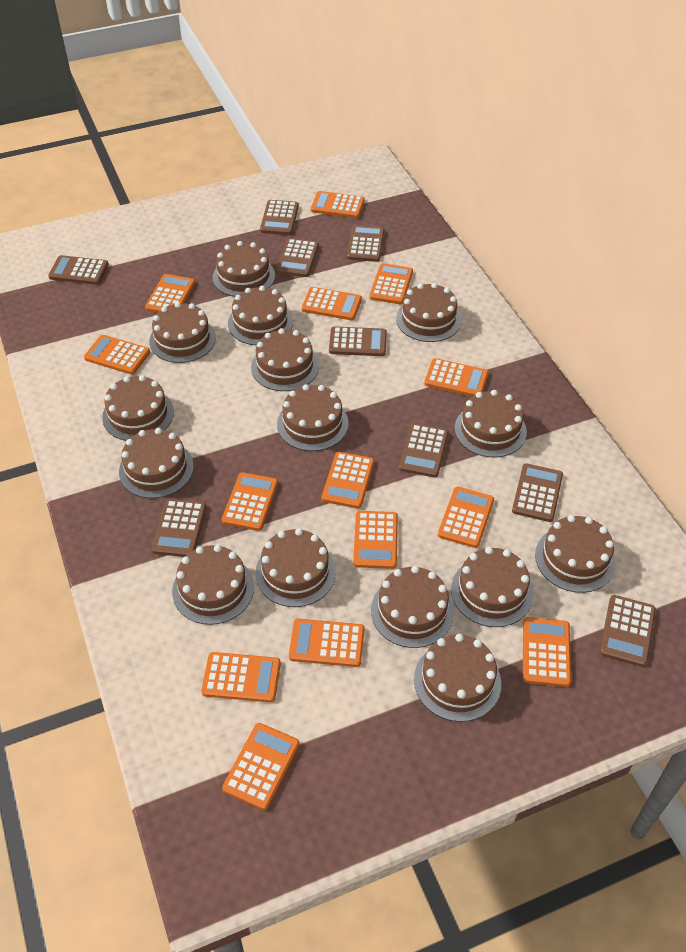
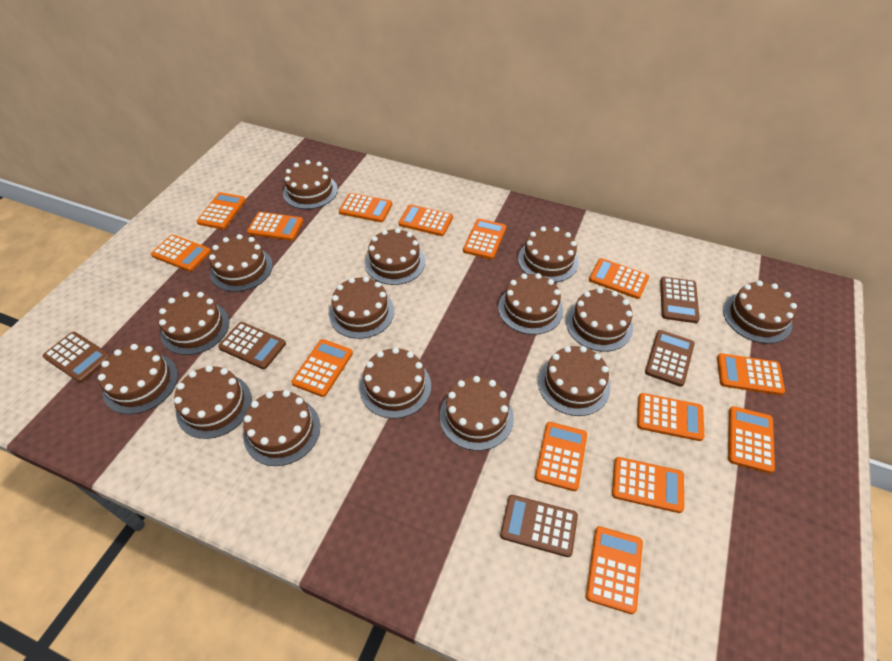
brown calculator: 9 -> 5

